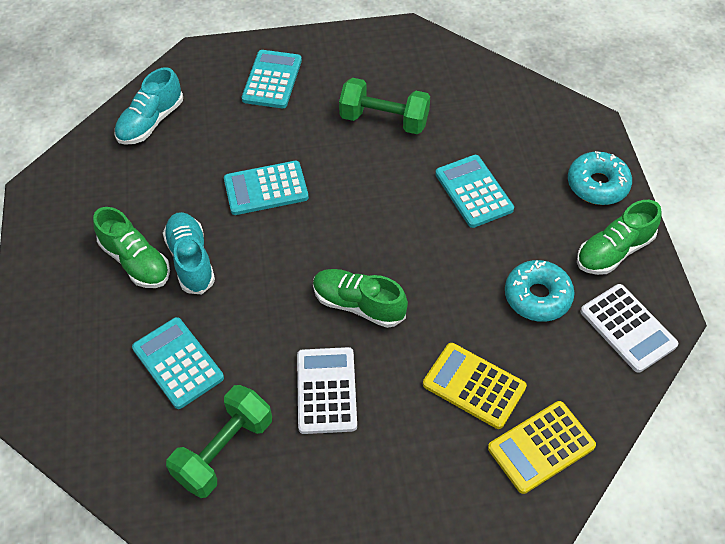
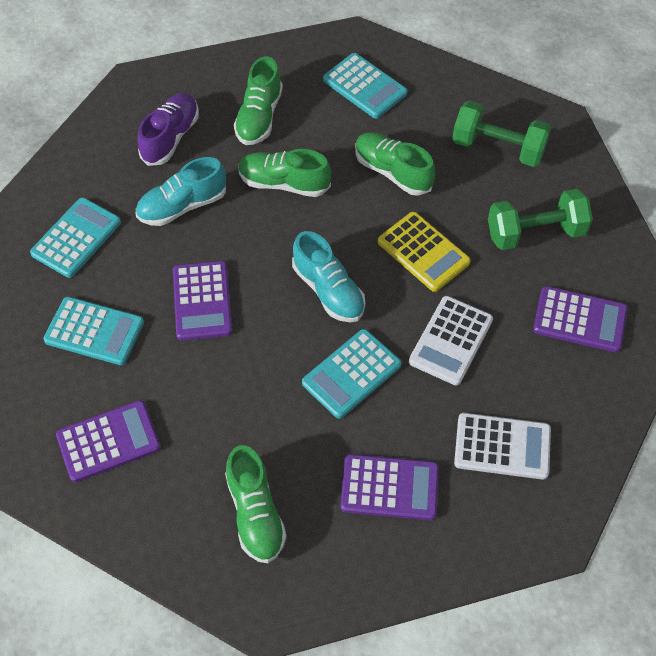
green shoe: 3 -> 4
purple calculator: 0 -> 4
purple shoe: 0 -> 1
turquoise donut: 2 -> 0
yellow calculator: 2 -> 1

